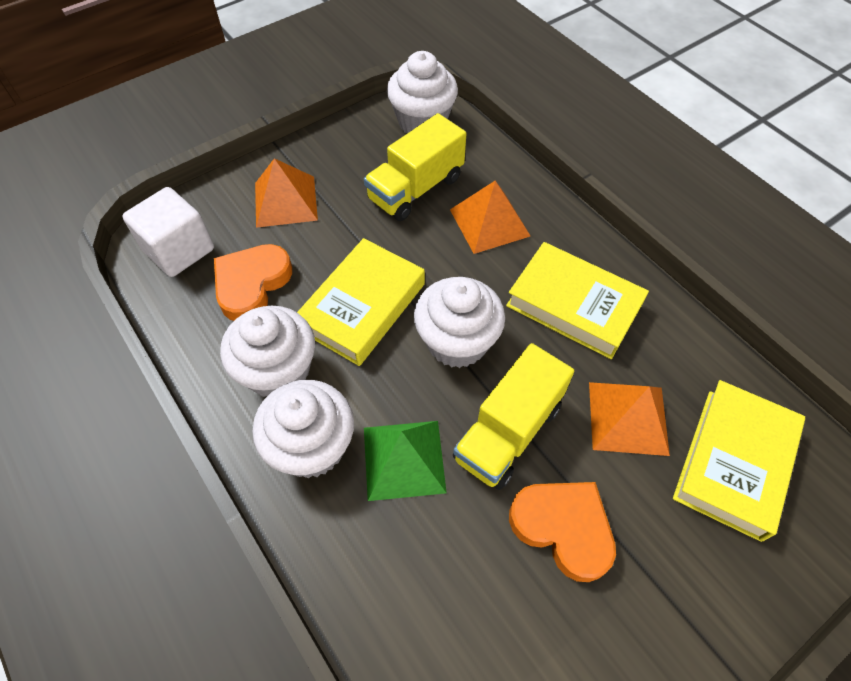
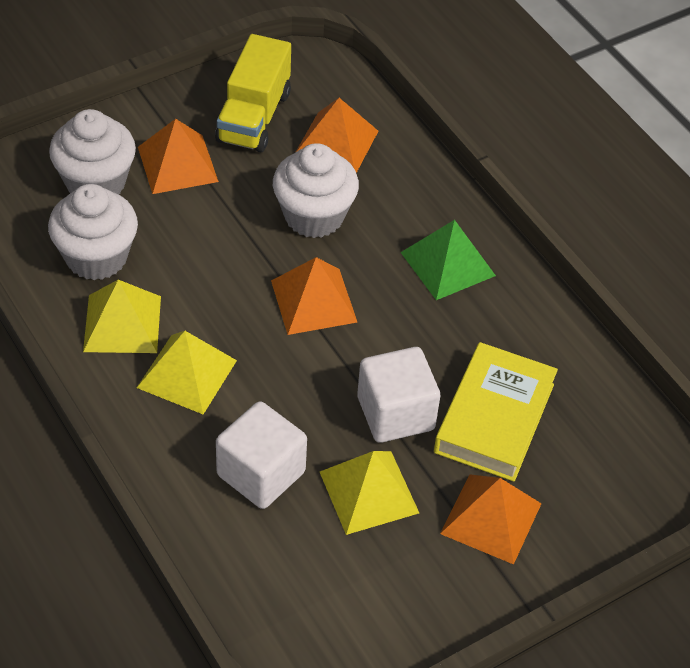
orange heart: 2 -> 0
orange pyramid: 3 -> 4
white cube: 1 -> 2
white cupcake: 4 -> 3
yellow book: 3 -> 1
yellow pyramid: 0 -> 3
yellow truck: 2 -> 1

